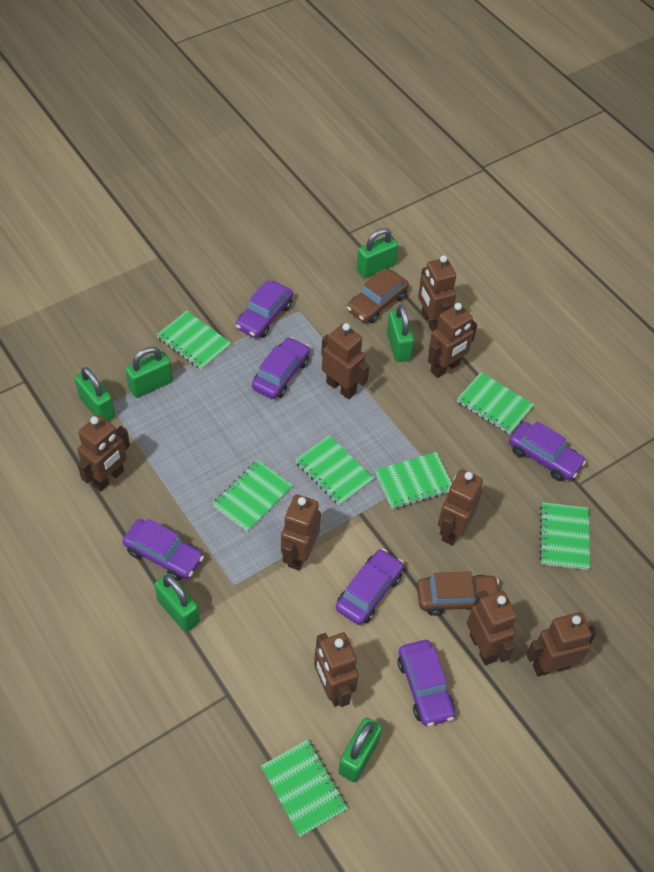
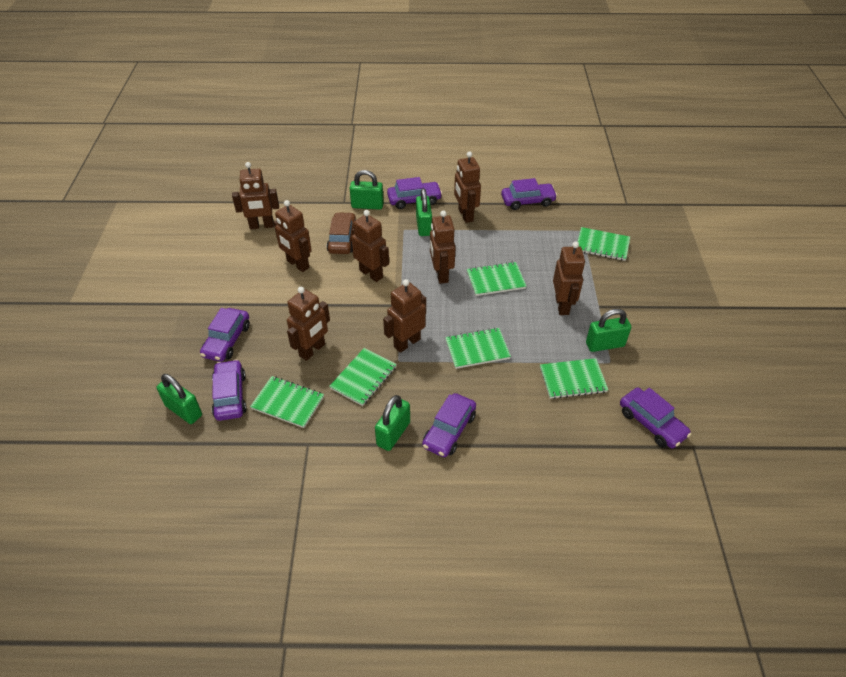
brown car: 2 -> 1
brown robot: 9 -> 8
green notebook: 7 -> 6
green padlock: 6 -> 5

